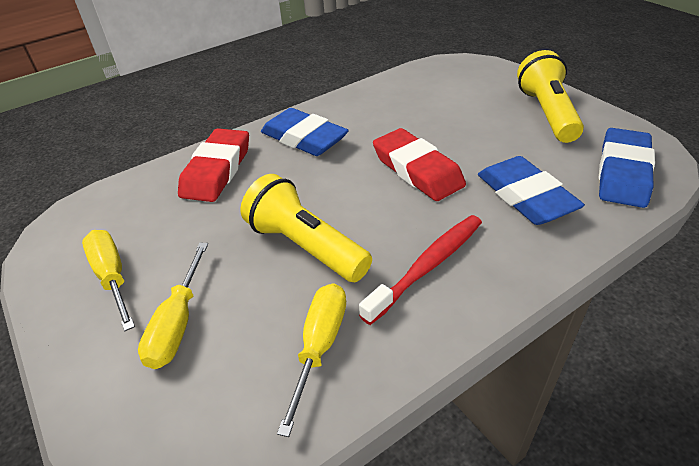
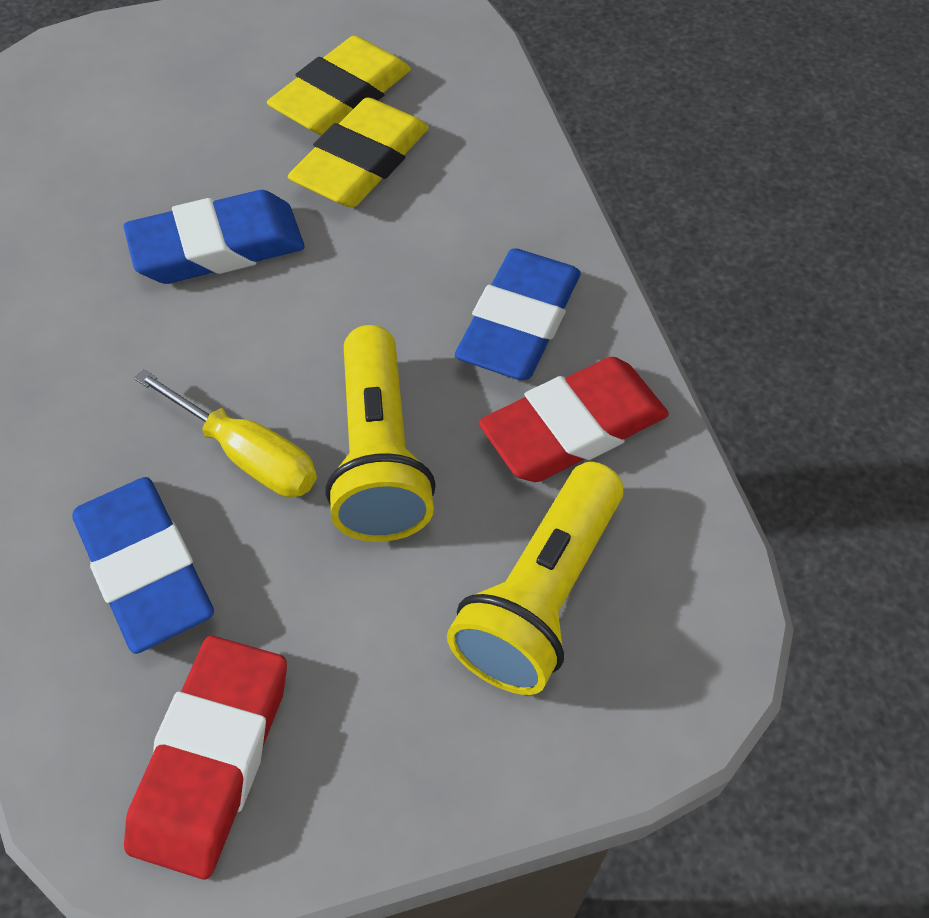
red toothbrush: 1 -> 0
yellow eraser: 0 -> 2
yellow screwdriver: 3 -> 1

